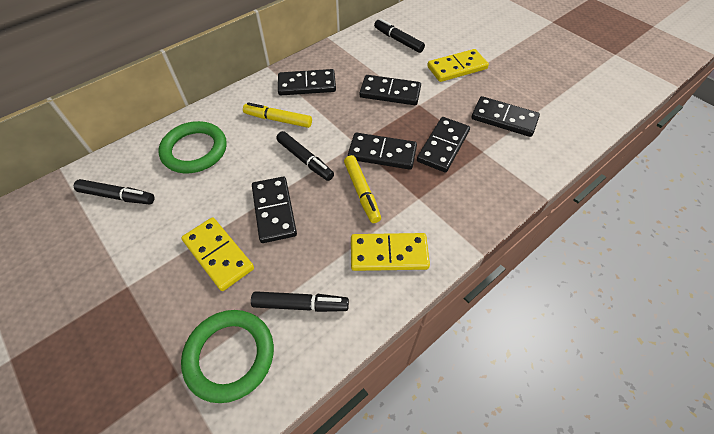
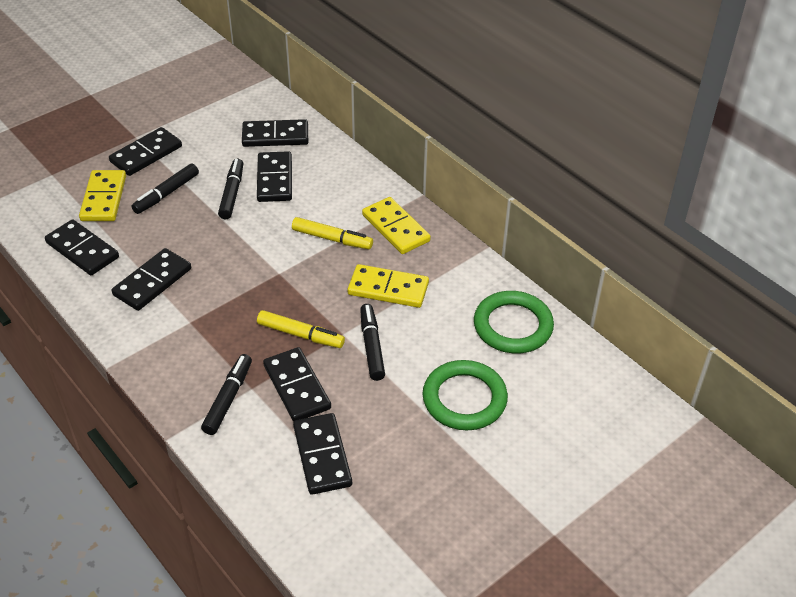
black domino: 6 -> 7

